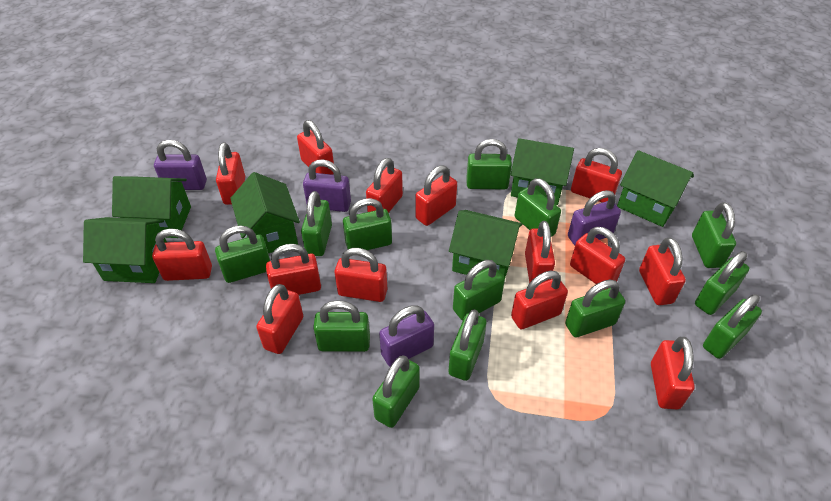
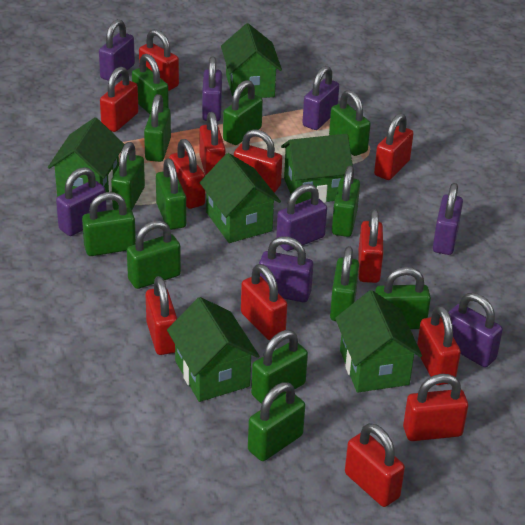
purple padlock: 4 -> 8
red padlock: 14 -> 12

